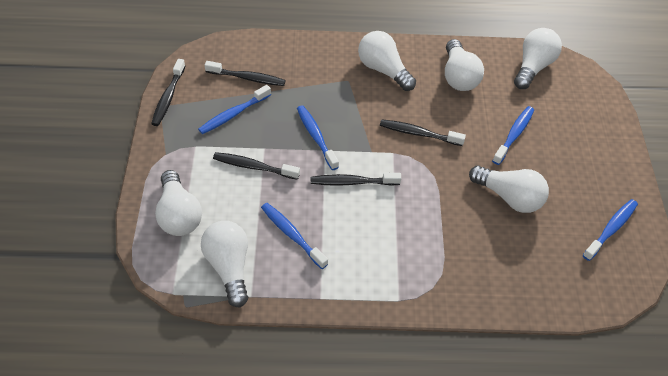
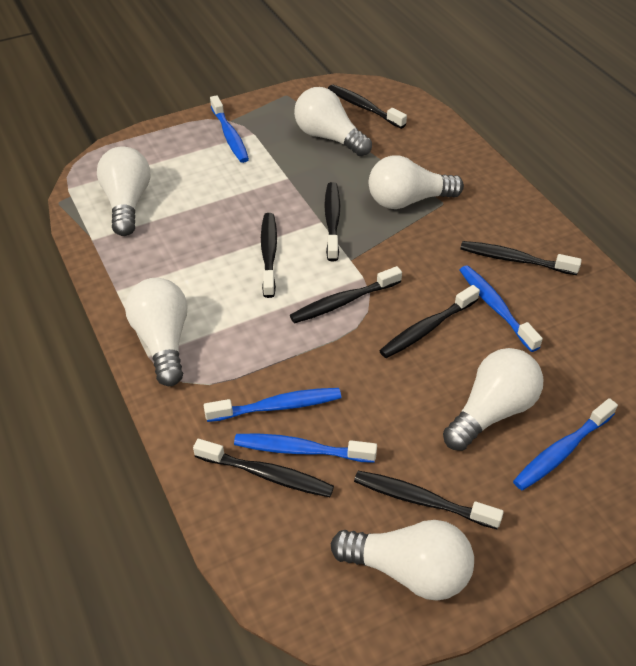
black toothbrush: 5 -> 8

